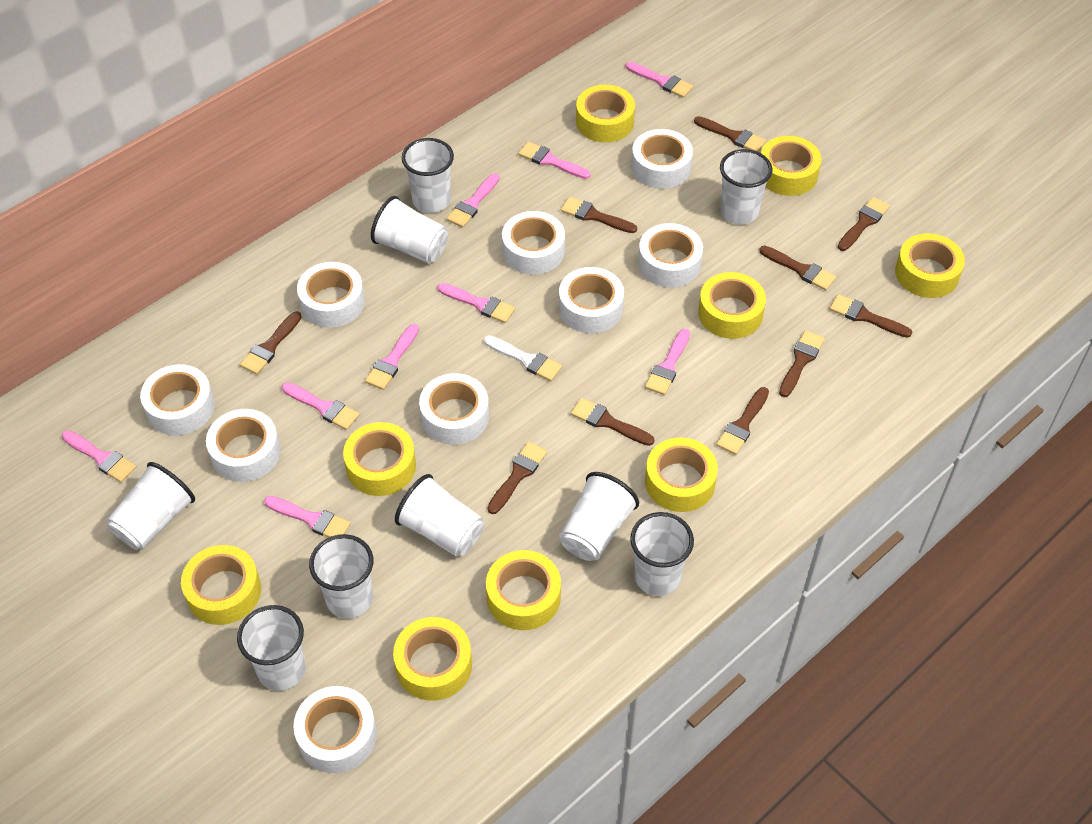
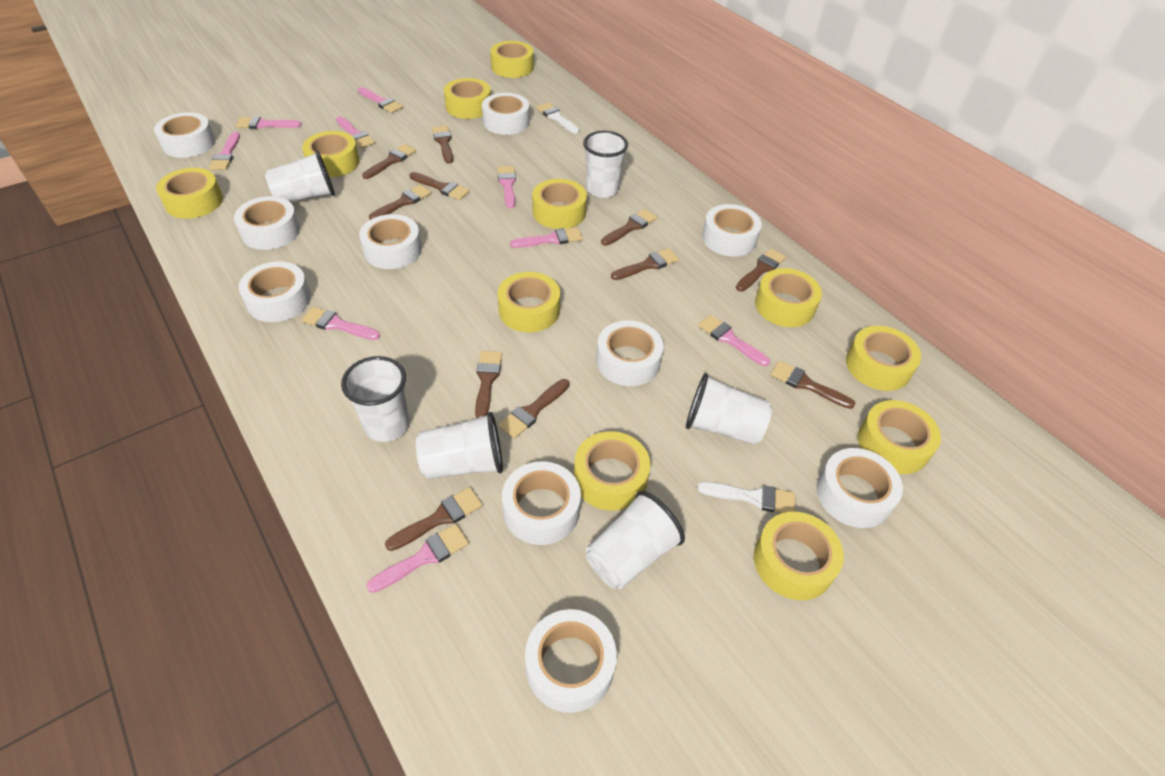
brown brush: 10 -> 11
white brush: 1 -> 2
white cup: 9 -> 6
white tape: 9 -> 10
yellow tape: 9 -> 11

